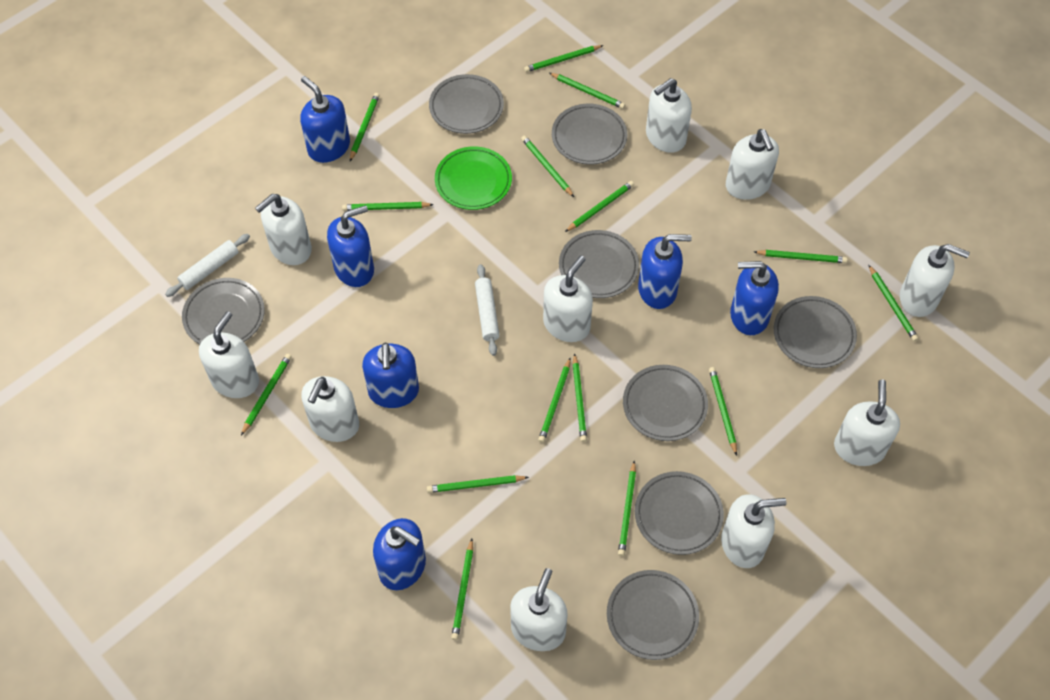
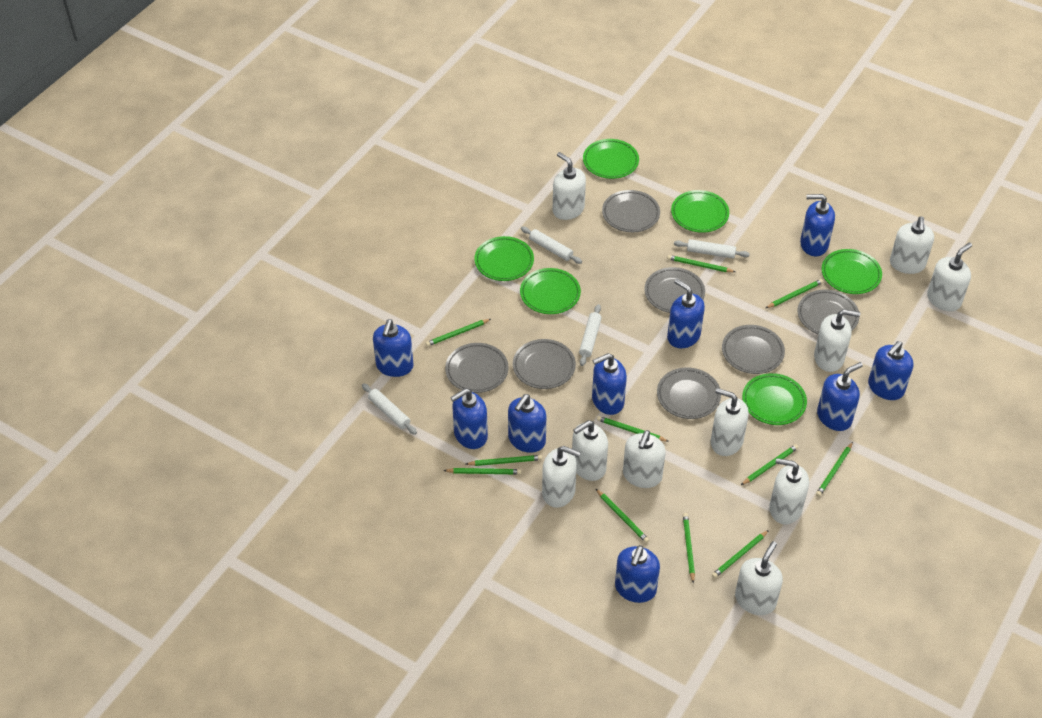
blue soap dispenser: 6 -> 9
green pencil: 15 -> 11
green plate: 1 -> 6
grey plate: 8 -> 7
white rolling pin: 2 -> 4

